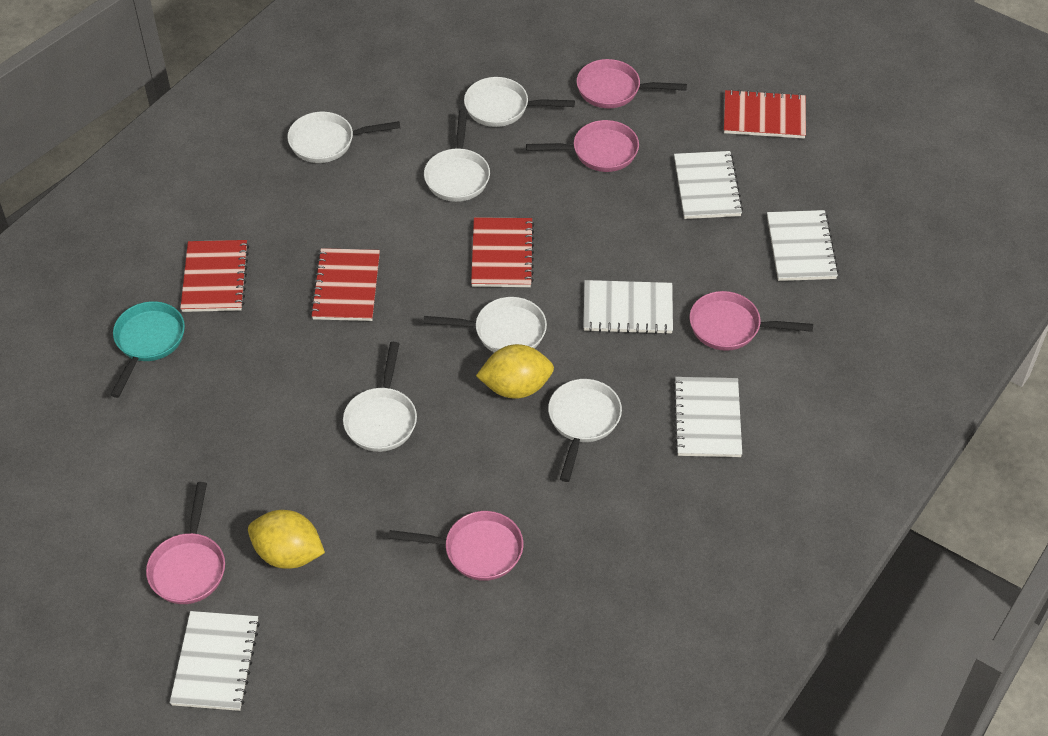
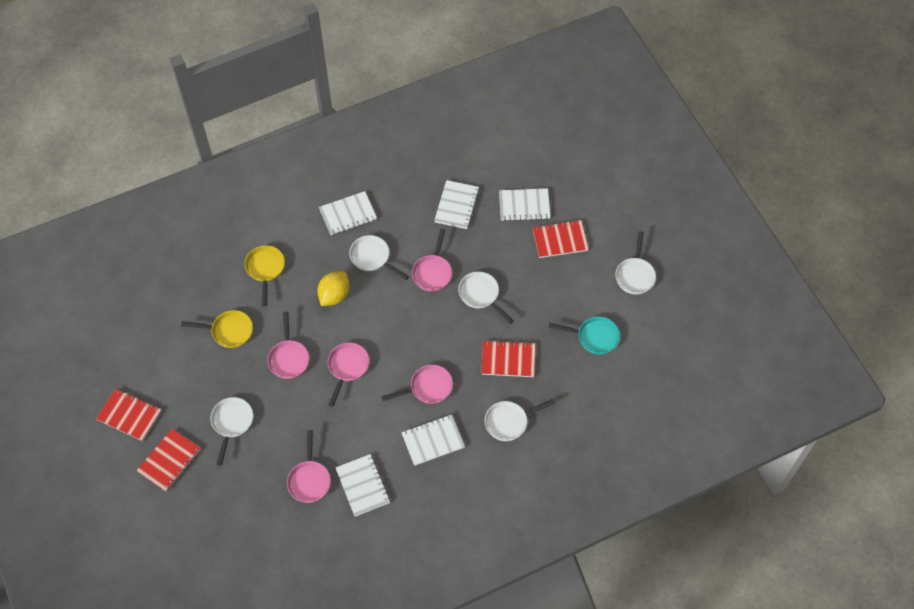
white pan: 6 -> 5
yellow lemon: 2 -> 1
yellow pan: 0 -> 2

